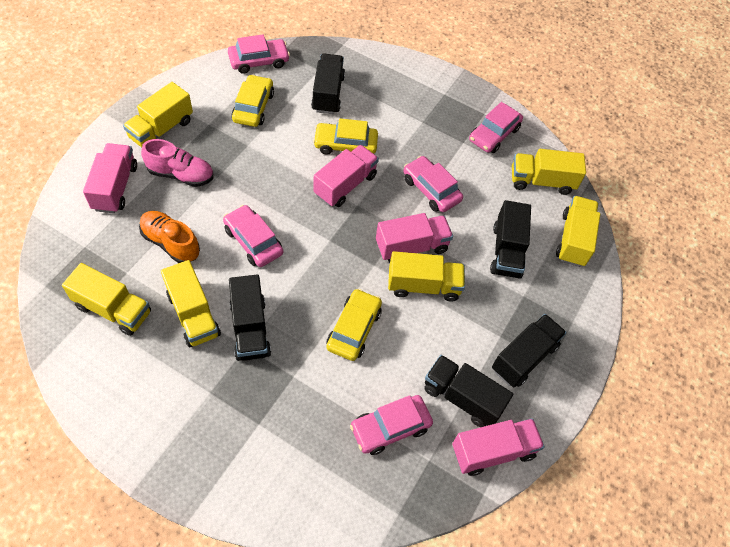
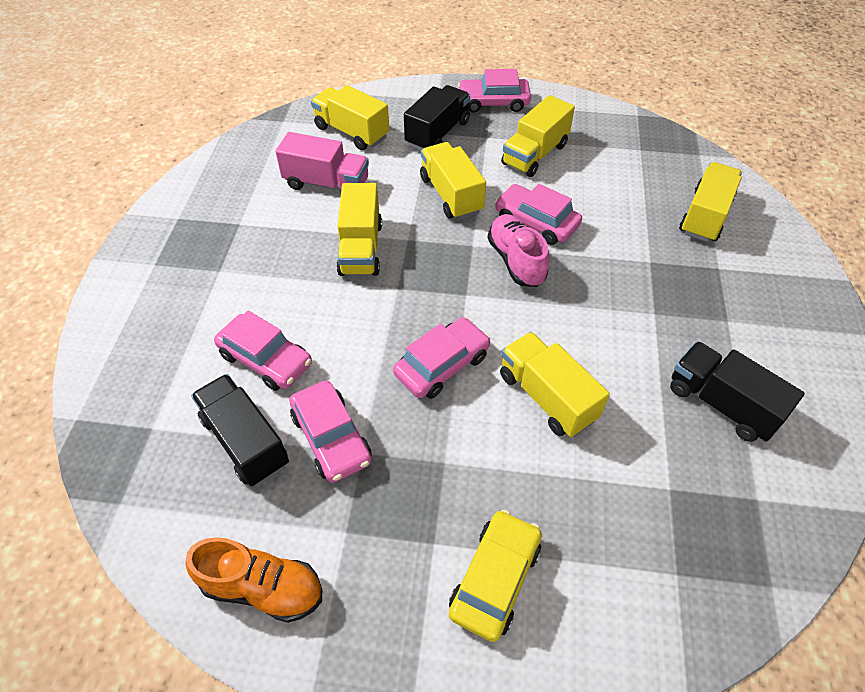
black truck: 5 -> 3
pink truck: 4 -> 1
yellow car: 3 -> 1

